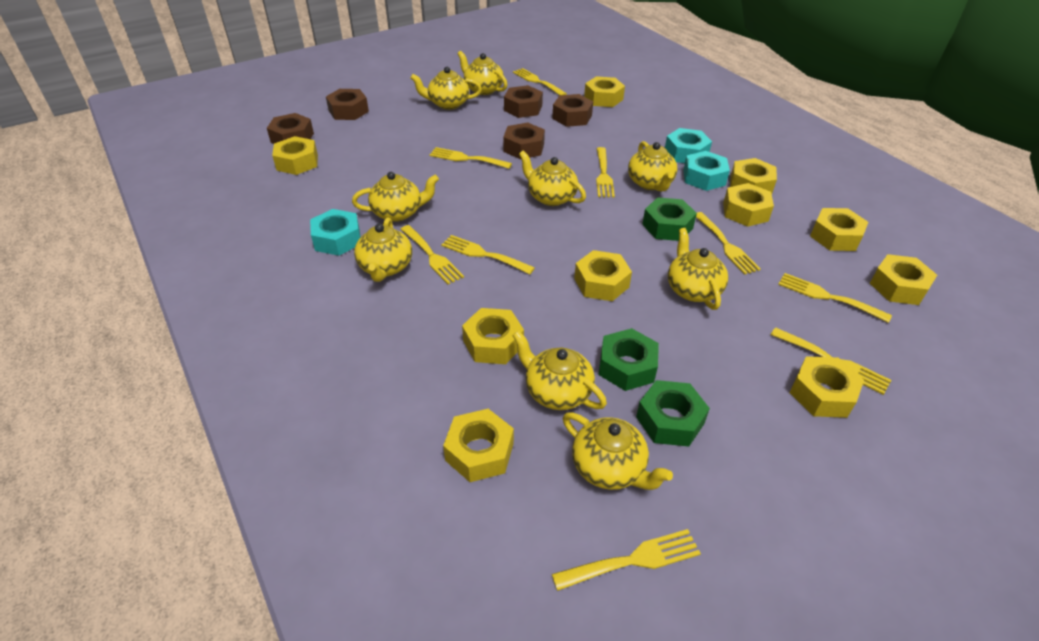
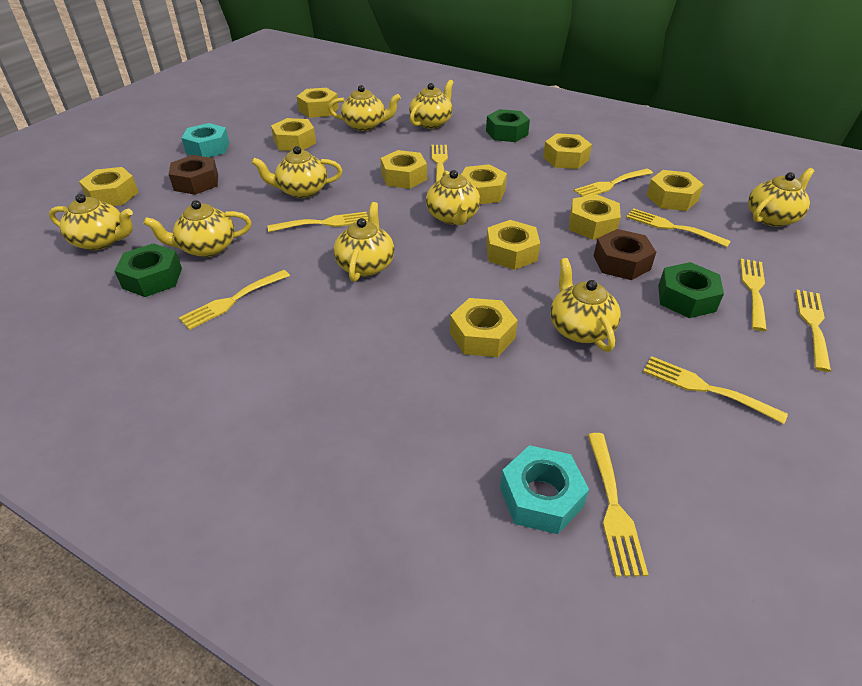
brown nut: 5 -> 2
turquoise nut: 3 -> 2

